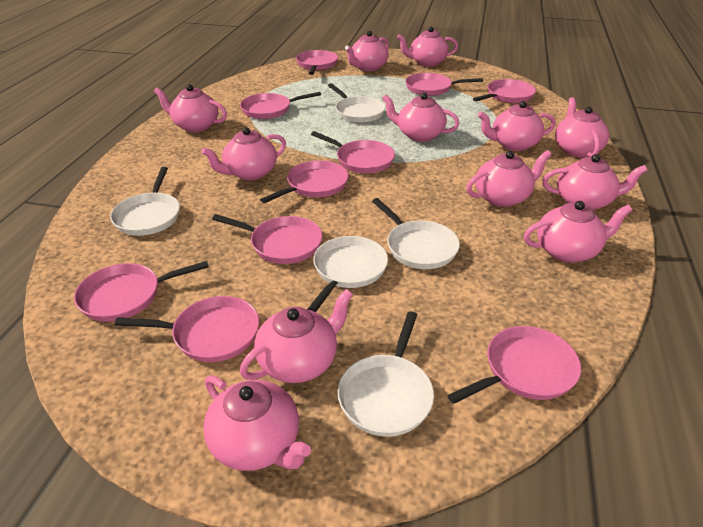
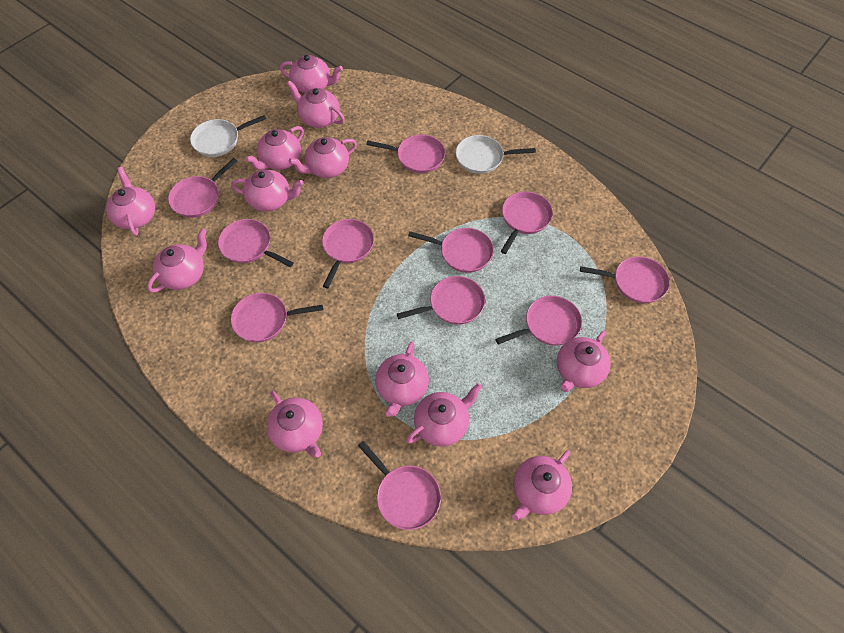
pink pan: 10 -> 11
white pan: 5 -> 2

